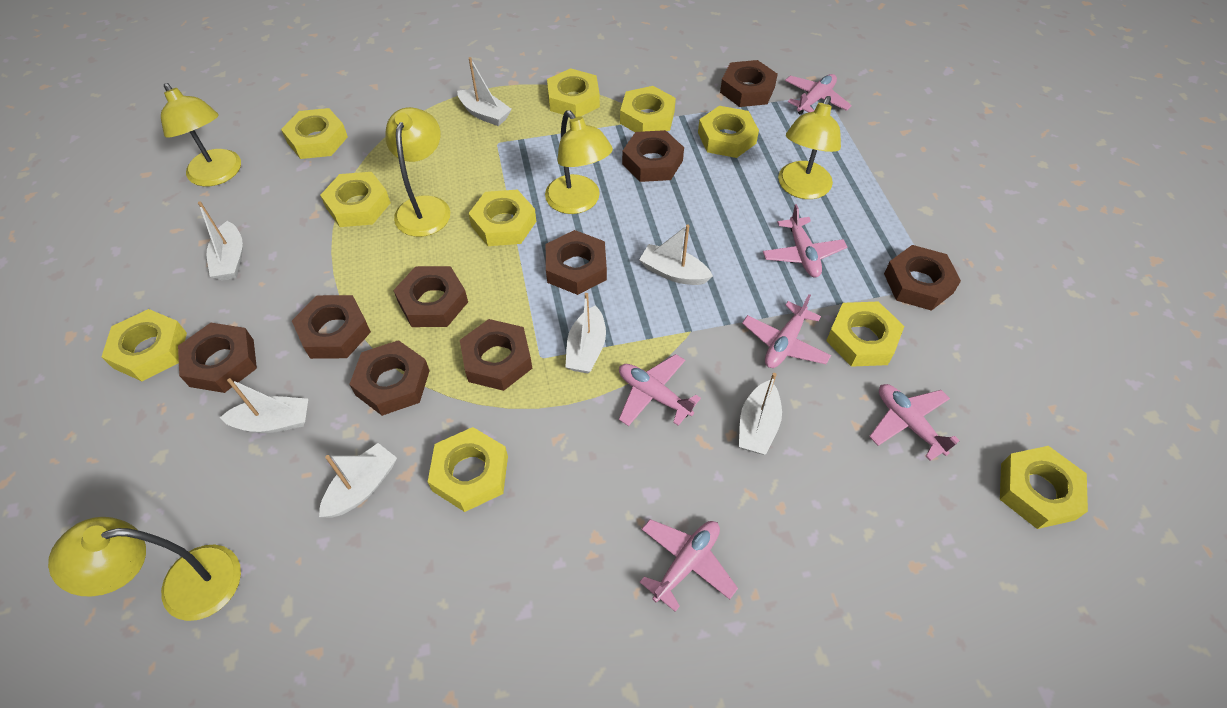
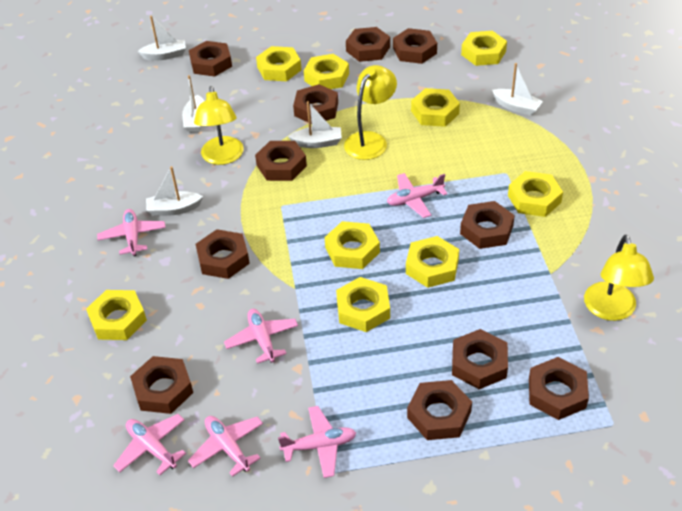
brown nut: 9 -> 11
white boat: 7 -> 5
yellow lamp: 5 -> 3
yellow nut: 10 -> 9

